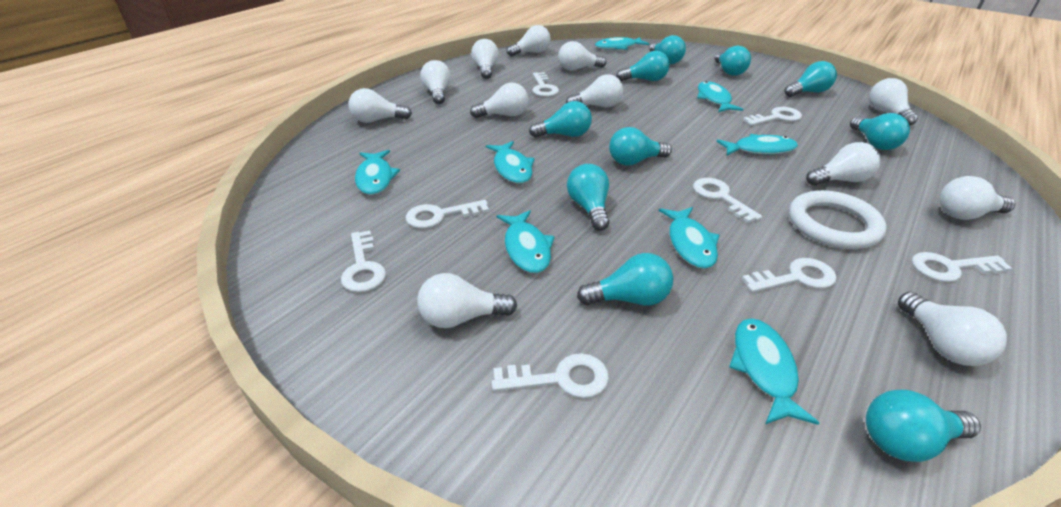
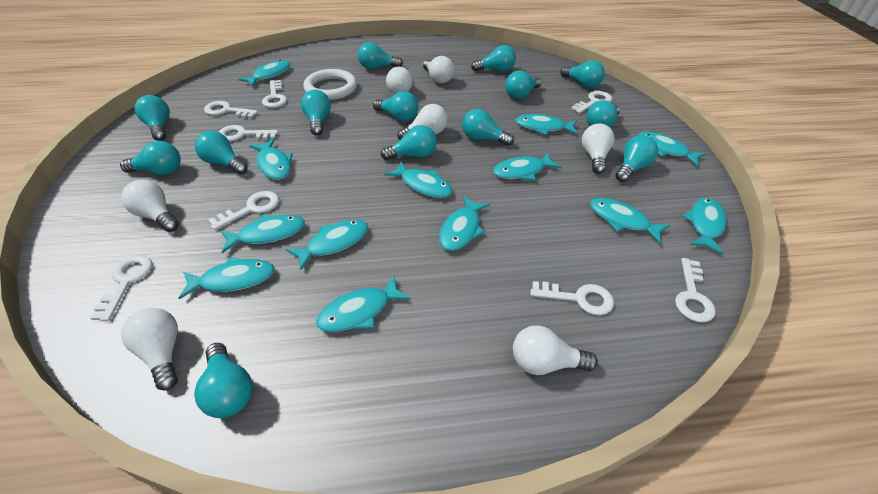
turquoise fish: 8 -> 13
turquoise light bulb: 10 -> 14
white light bulb: 12 -> 7

